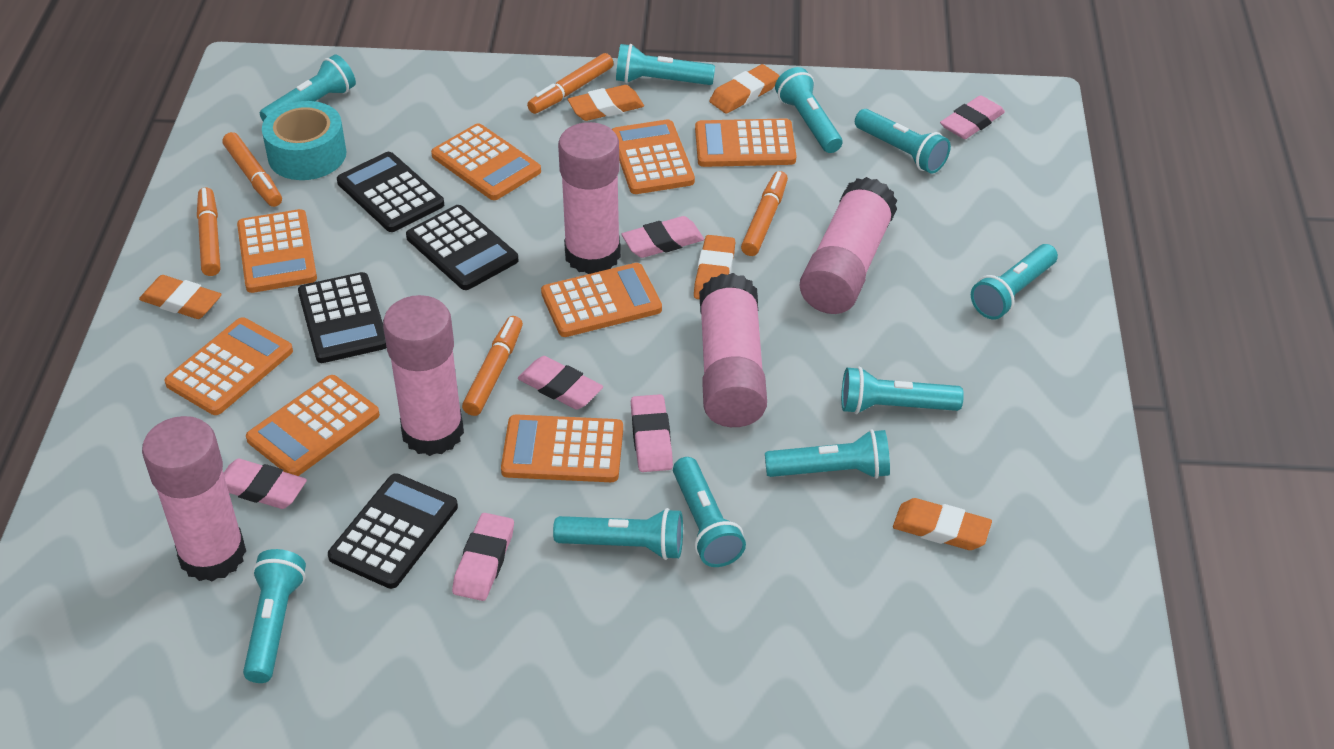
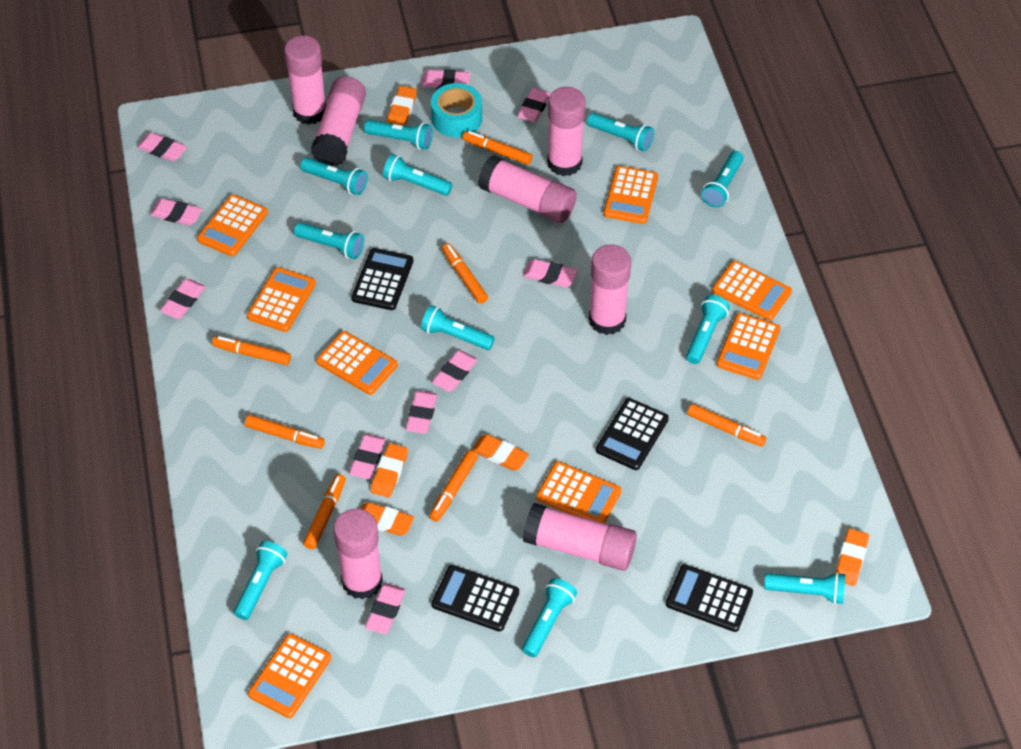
orange marker: 5 -> 7
pink eraser: 6 -> 10
pink glue stick: 5 -> 7
turquoise flashlight: 10 -> 11

